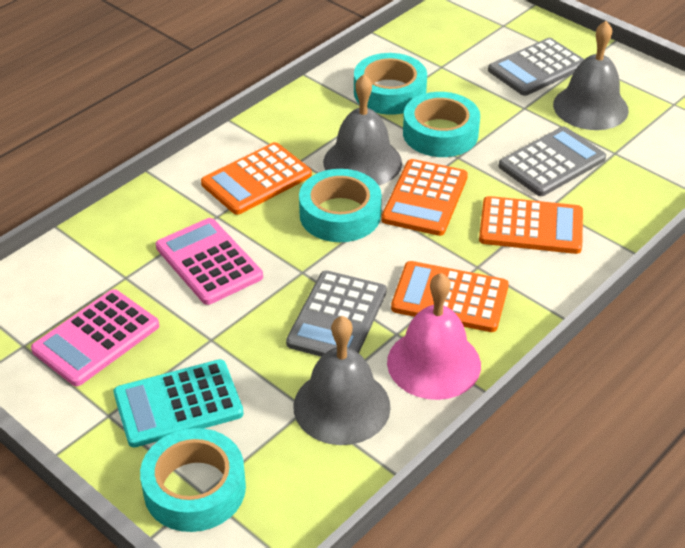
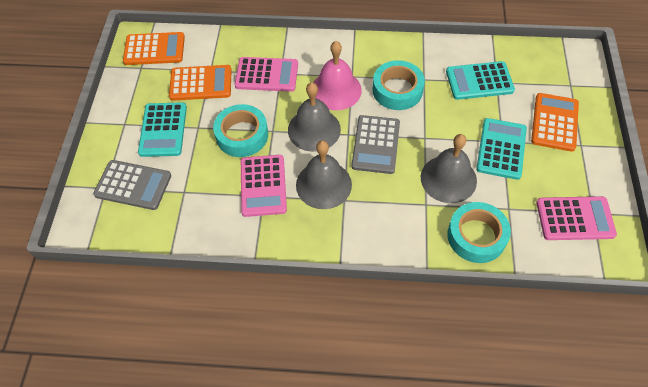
grey calculator: 3 -> 2
orange calculator: 4 -> 3
pink calculator: 2 -> 3
turquoise calculator: 1 -> 3
turquoise tape: 4 -> 3

